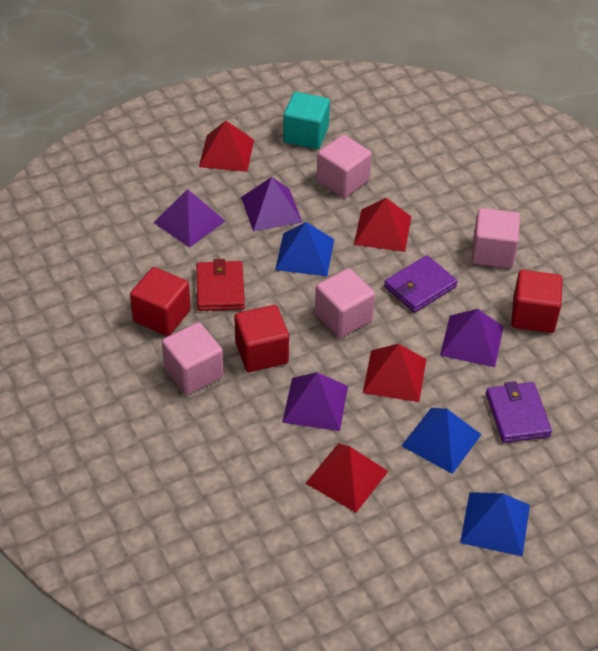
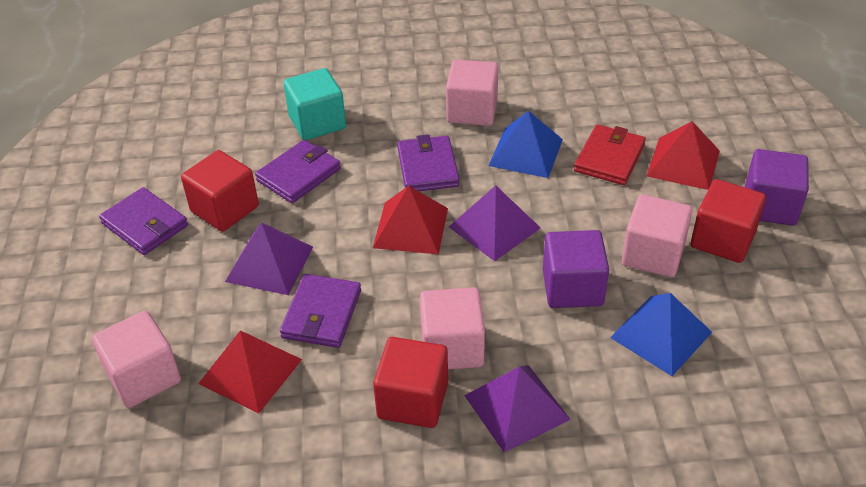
blue pyramid: 3 -> 2
purple cube: 0 -> 2
purple pyramid: 4 -> 3
purple wallet: 2 -> 4
red pyramid: 4 -> 3

